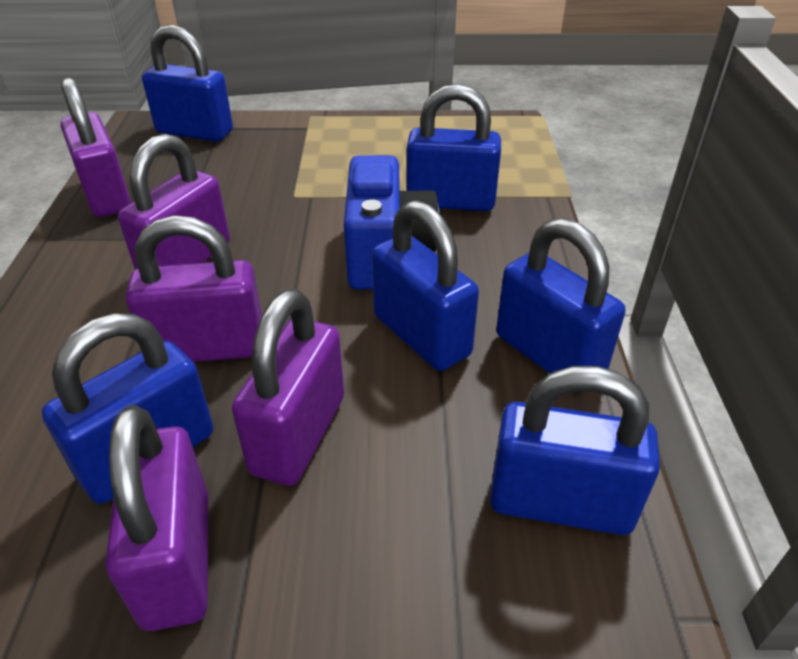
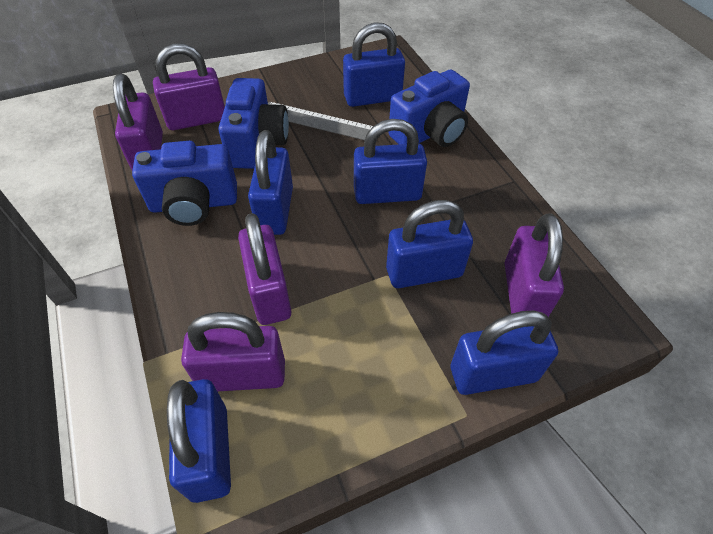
blue camera: 1 -> 3
grey ruler: 0 -> 1

